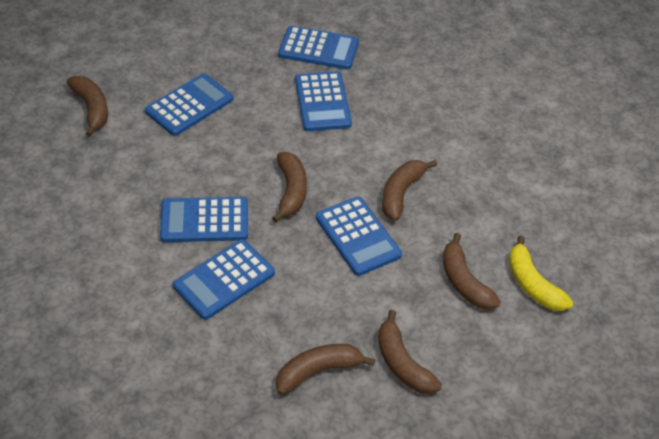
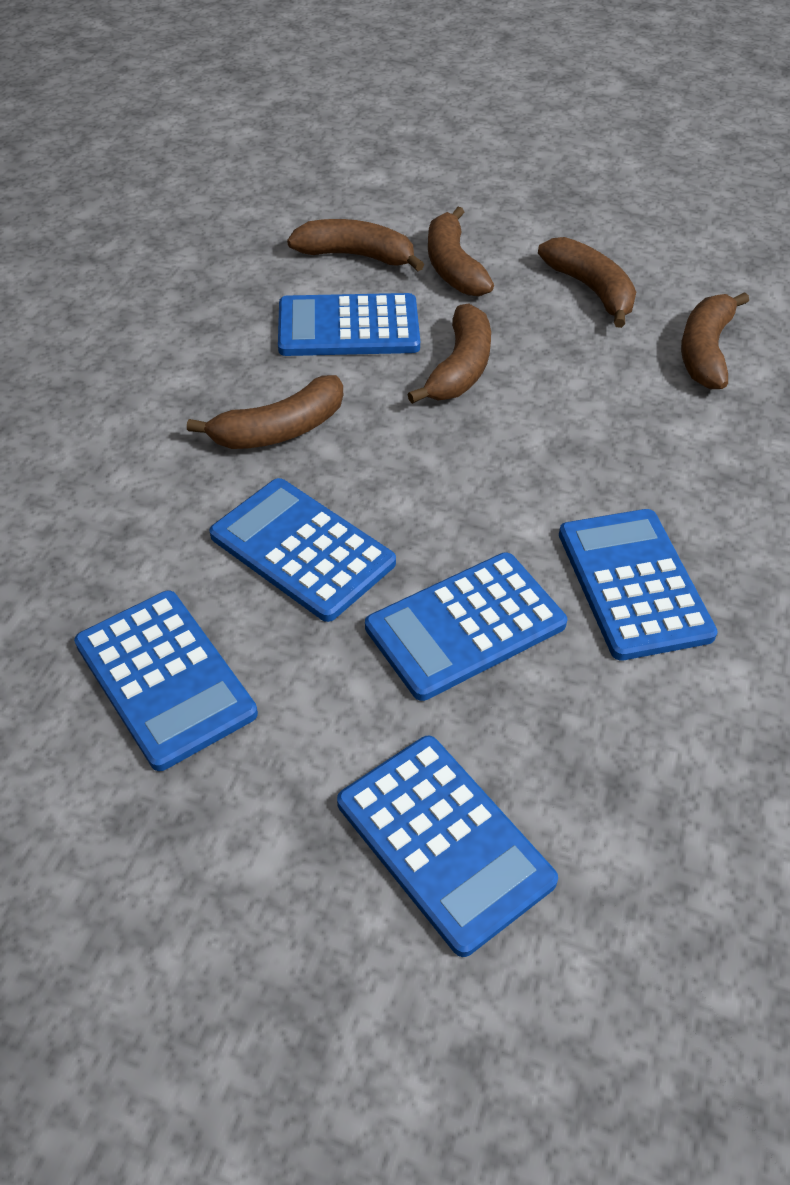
yellow banana: 1 -> 0

